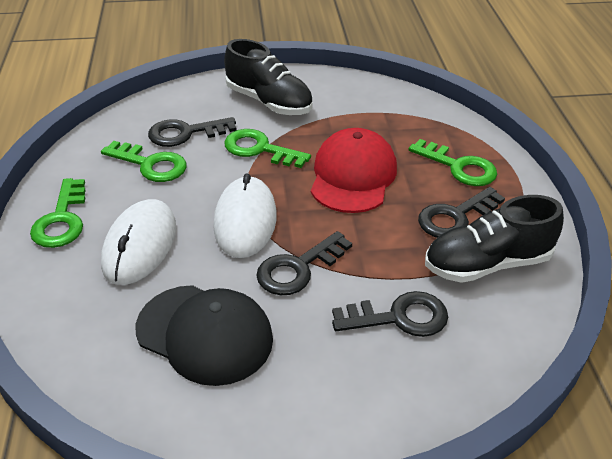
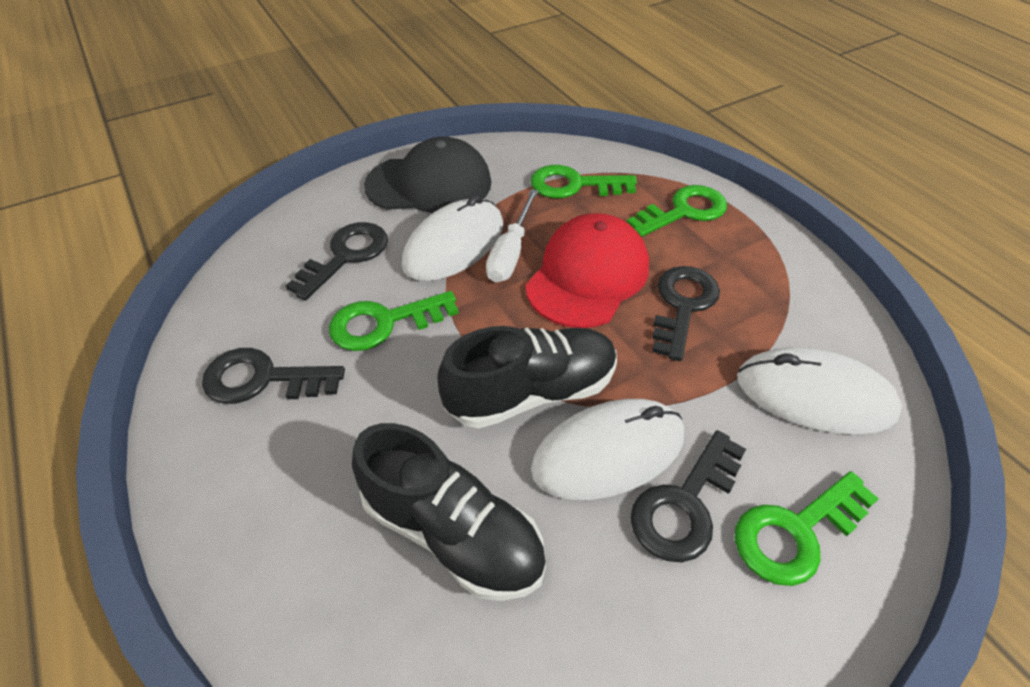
white mouse: 2 -> 3
white screwdriver: 0 -> 1

